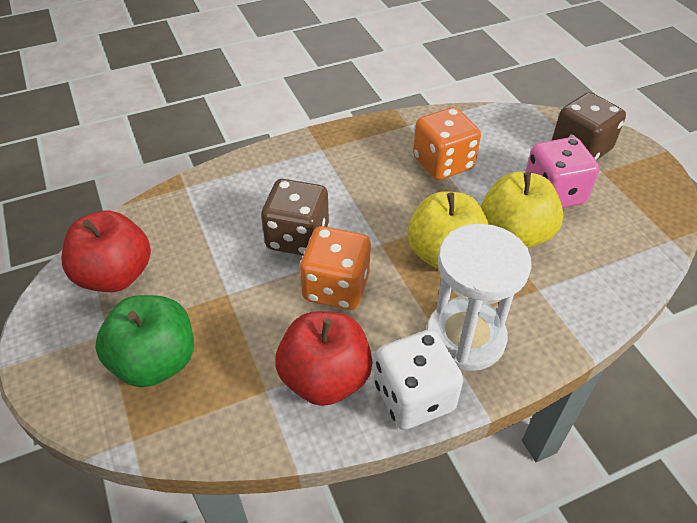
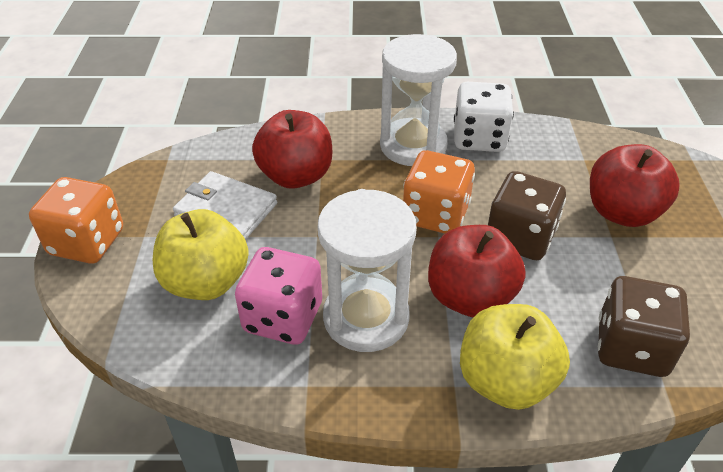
green apple: 1 -> 0
red apple: 2 -> 3
white hourglass: 1 -> 2
white wallet: 0 -> 1

